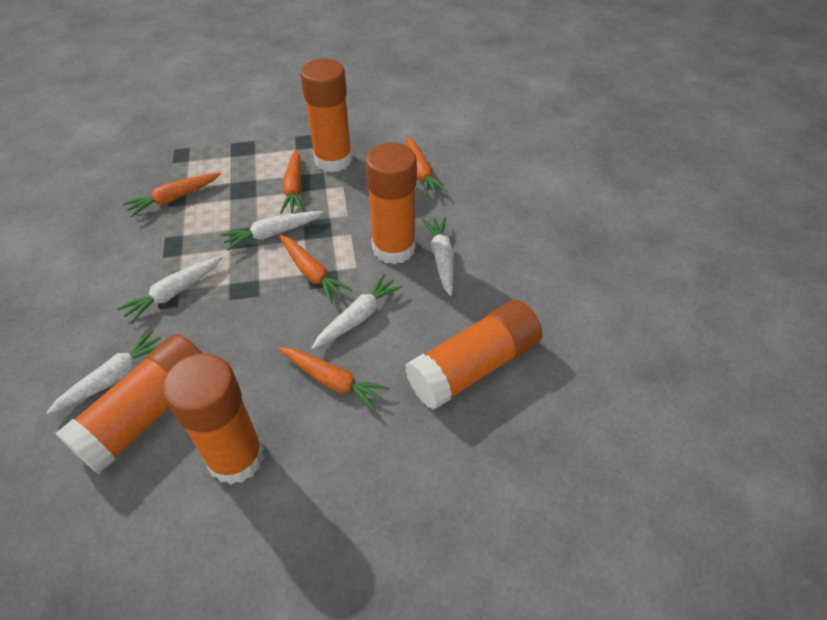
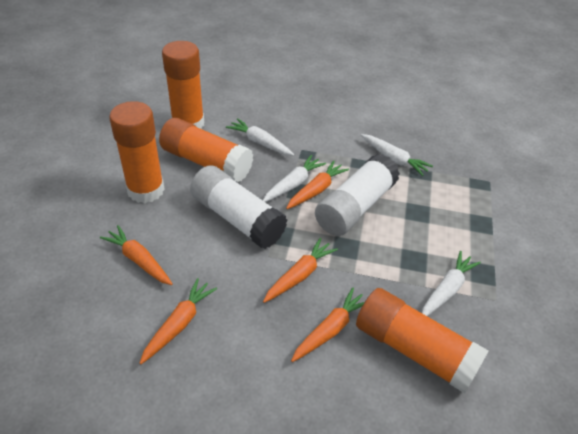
orange glue stick: 5 -> 4
white carrot: 5 -> 4
white glue stick: 0 -> 2

